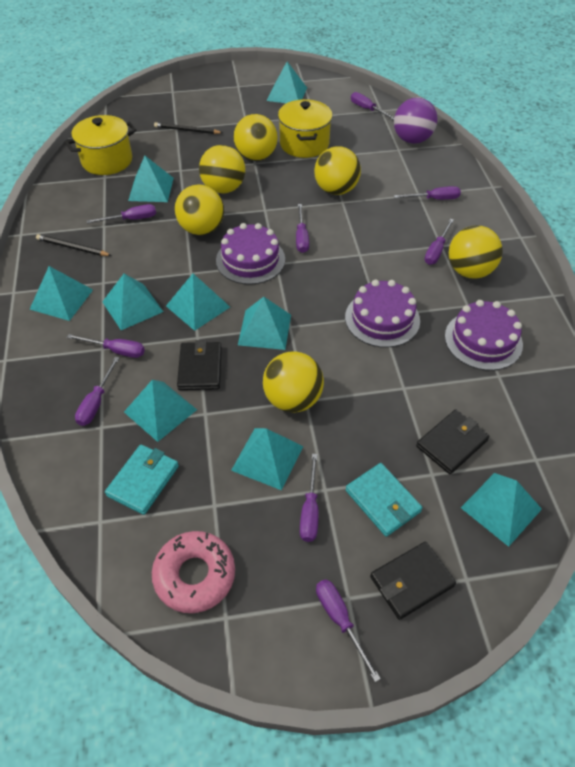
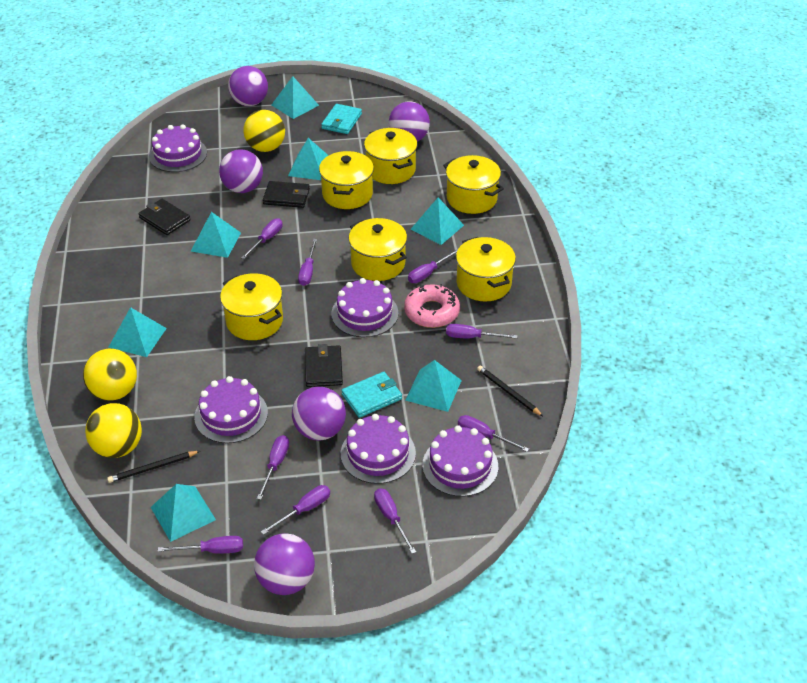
purple ball: 1 -> 5
purple cake: 3 -> 5
turquoise pyramid: 9 -> 7
yellow ball: 6 -> 3
yellow pot: 2 -> 6

